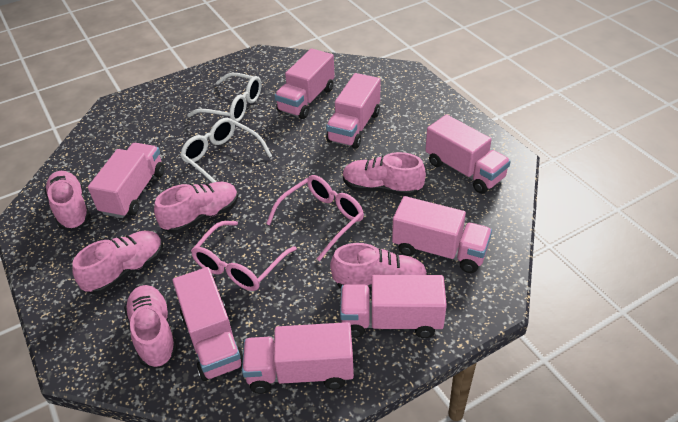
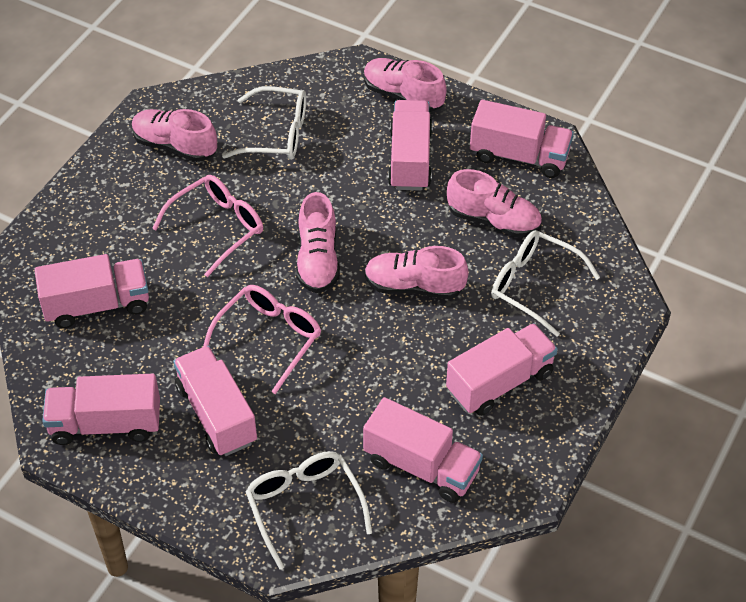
pink shoe: 6 -> 5
pink truck: 8 -> 7
white glasses: 2 -> 3

